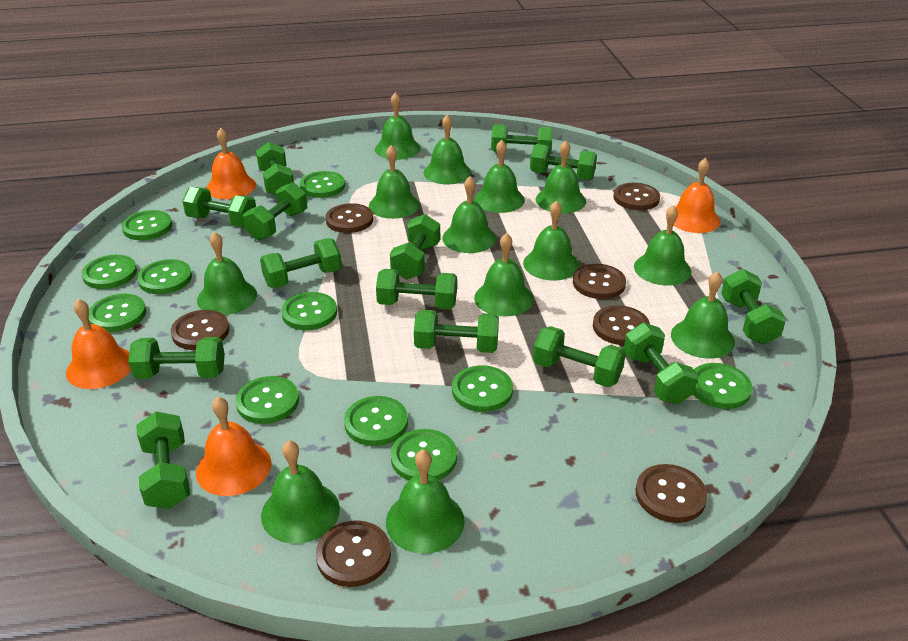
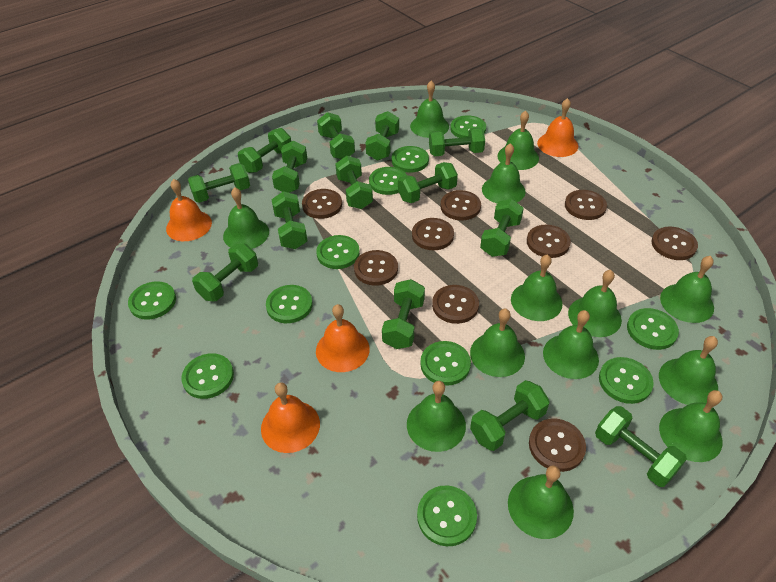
brown button: 7 -> 9

